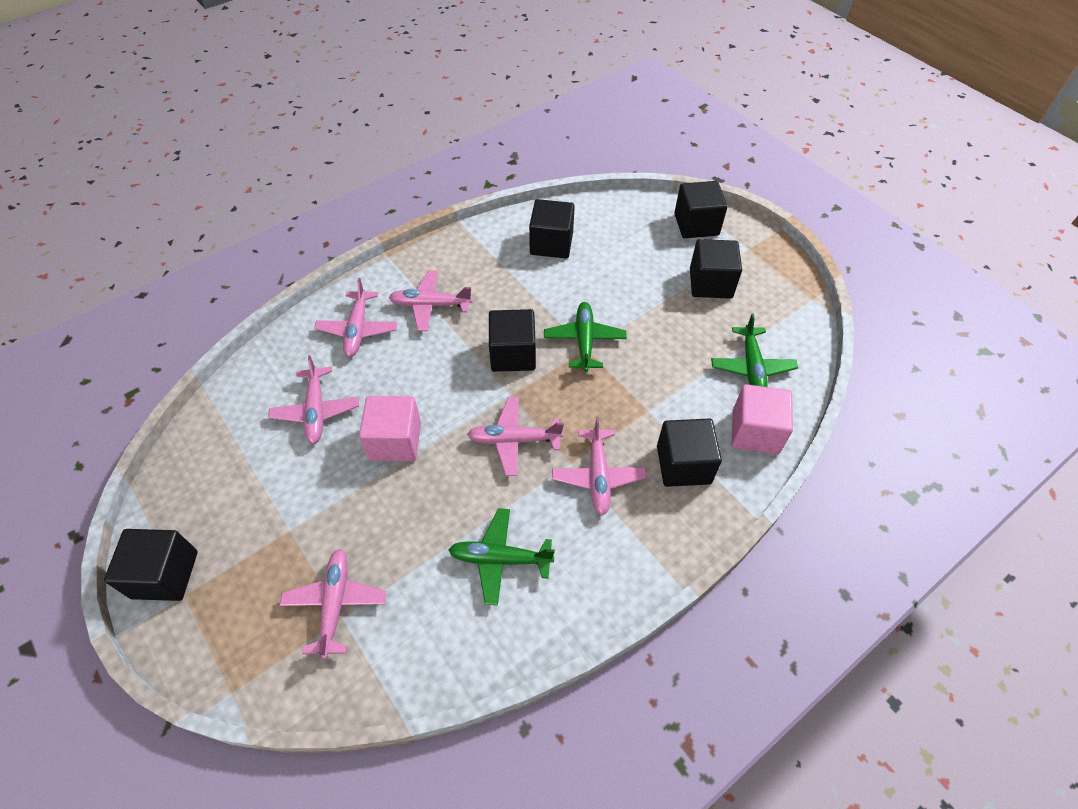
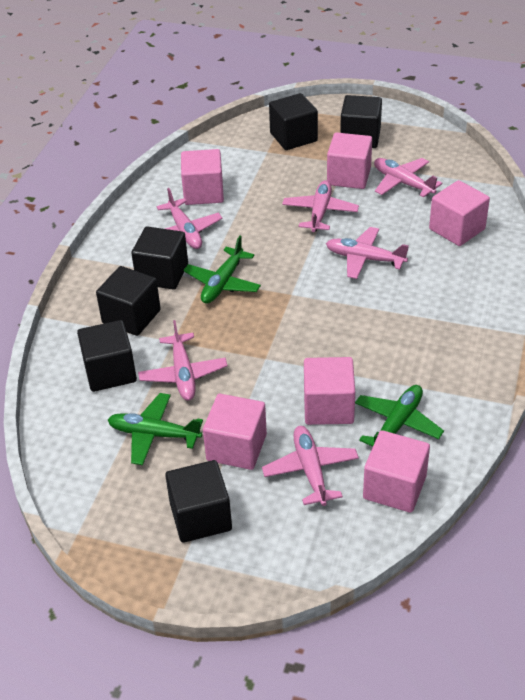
pink cube: 2 -> 6

